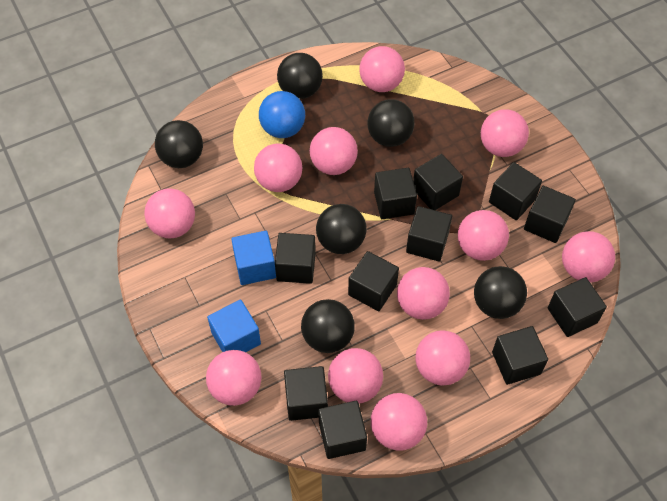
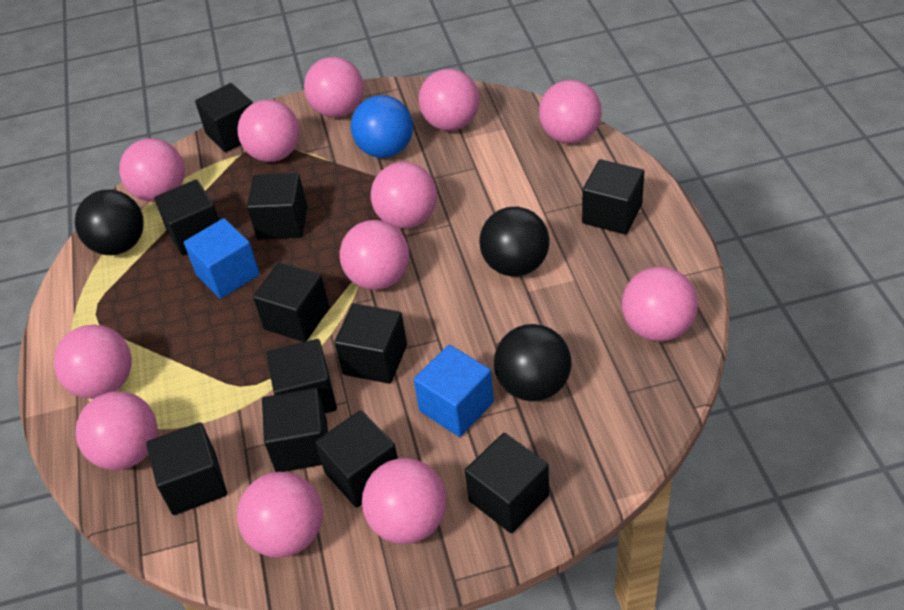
black ball: 6 -> 3

